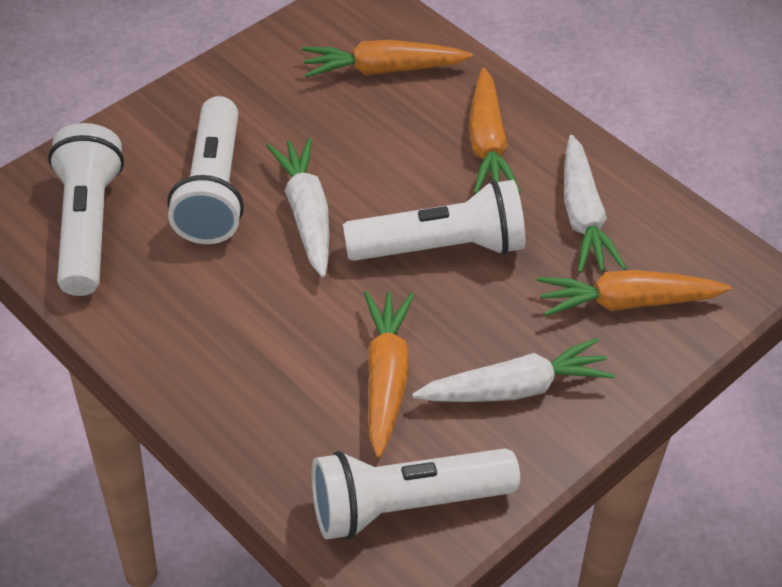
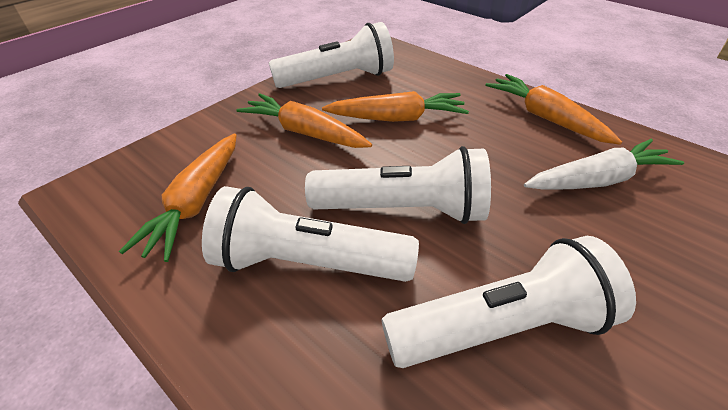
white carrot: 3 -> 1

